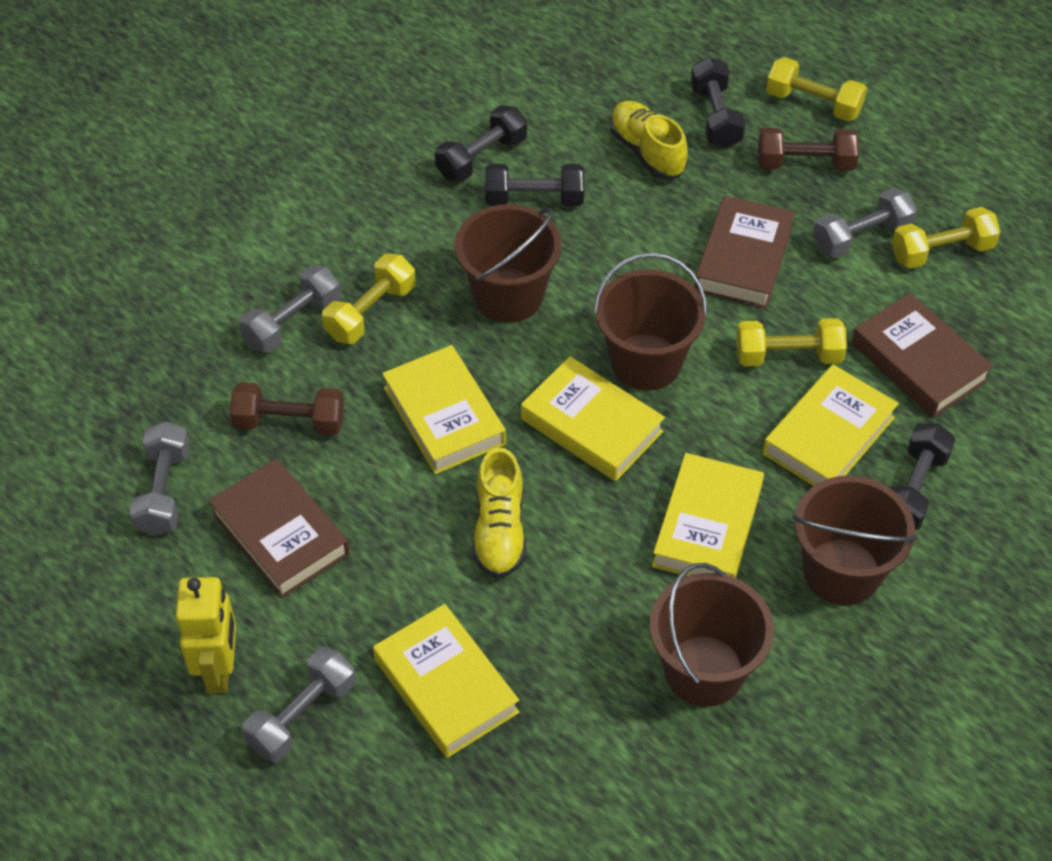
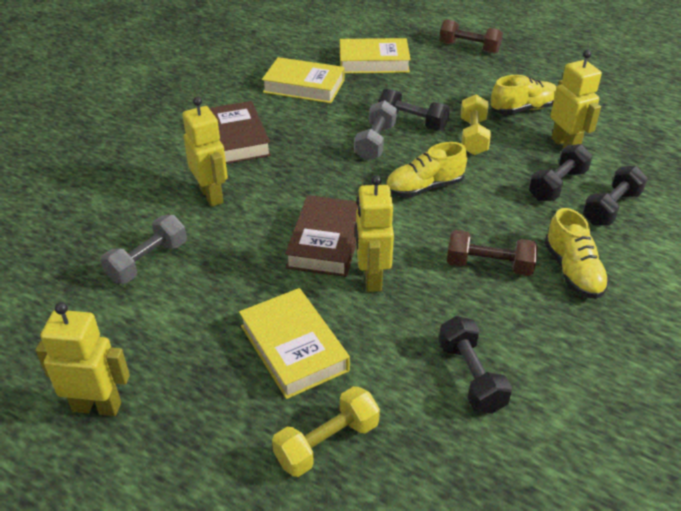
brown book: 3 -> 2
brown bucket: 4 -> 0
grey dumbbell: 4 -> 2
yellow book: 5 -> 3
yellow dumbbell: 4 -> 2
yellow robot: 1 -> 4
yellow shoe: 2 -> 3

